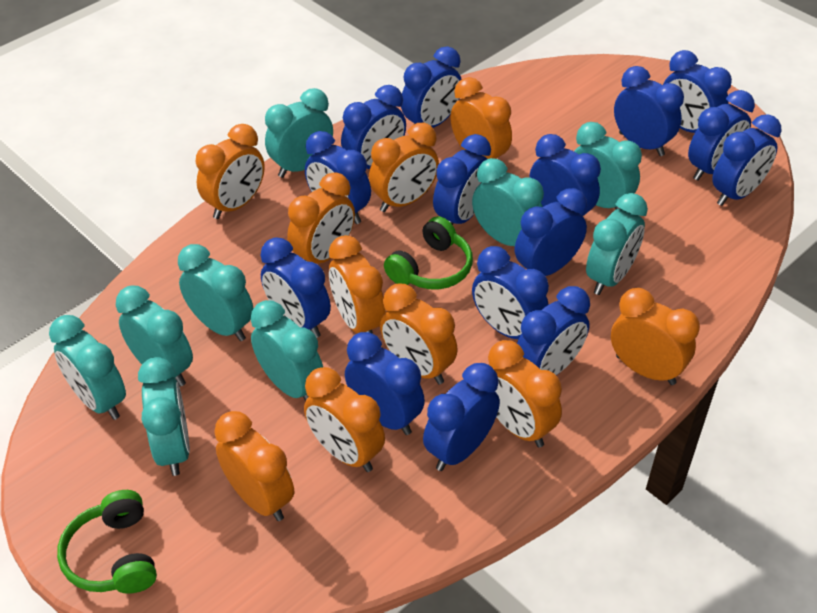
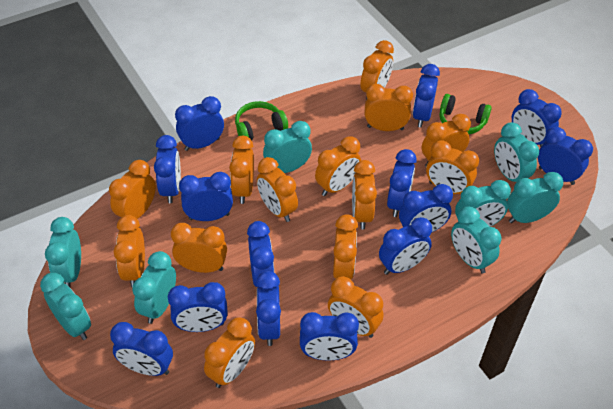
blue clock: 15 -> 14
orange clock: 10 -> 14
turquoise clock: 9 -> 8

